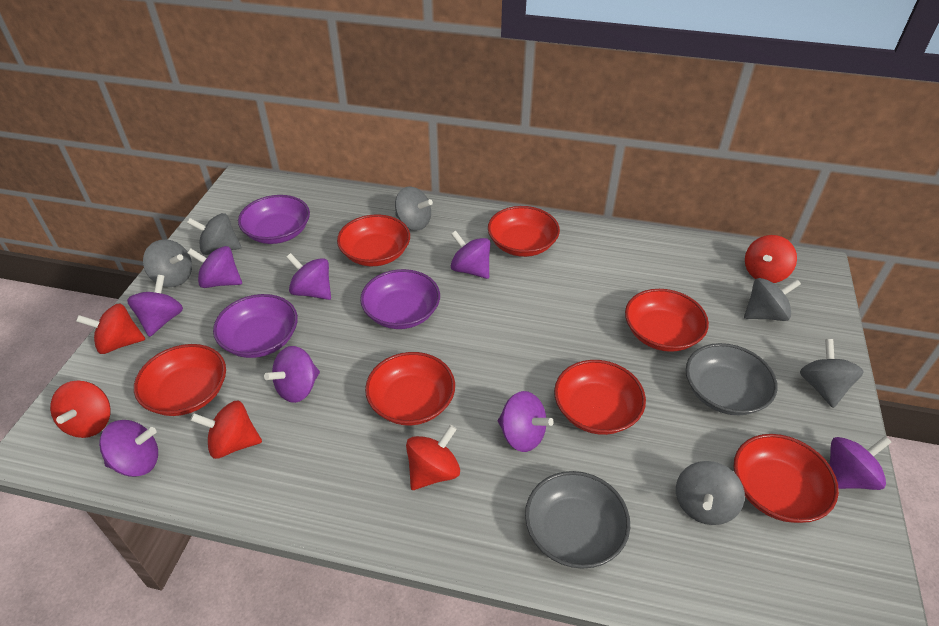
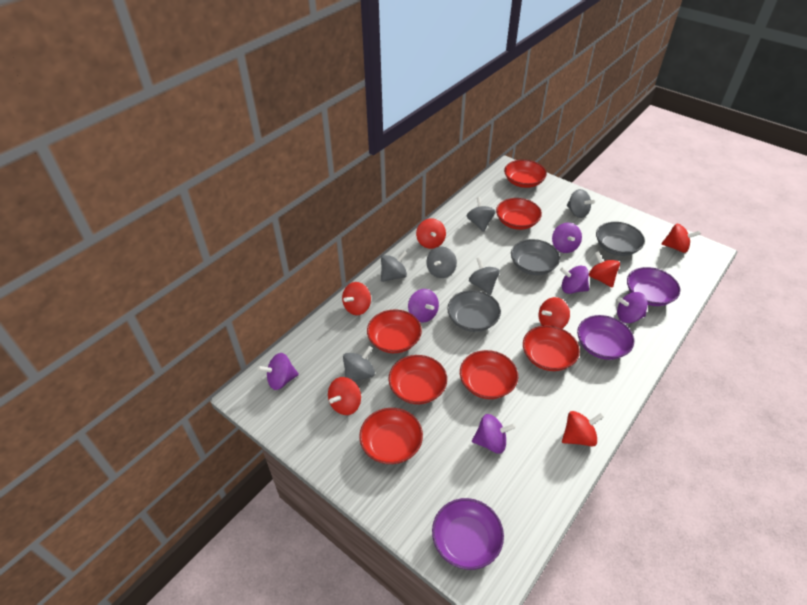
grey bowl: 2 -> 3
purple spinning top: 8 -> 6
red spinning top: 5 -> 7

